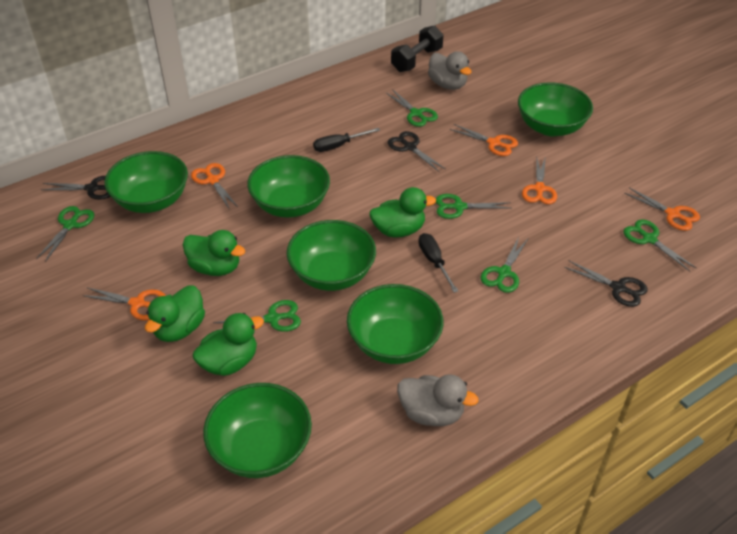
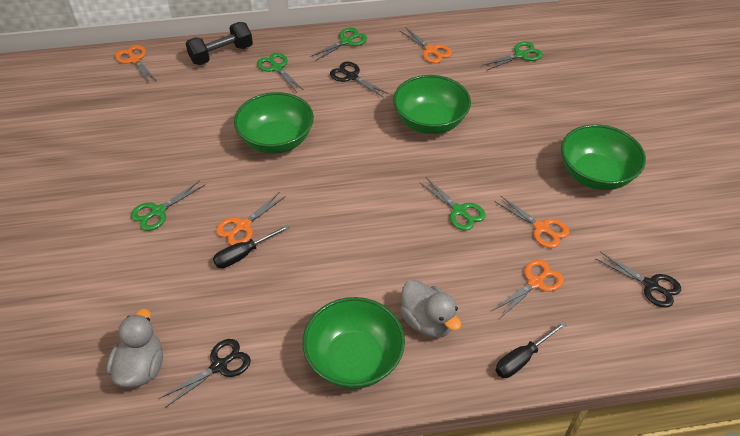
green bowl: 6 -> 4
green duck: 4 -> 0
green scissors: 6 -> 5

